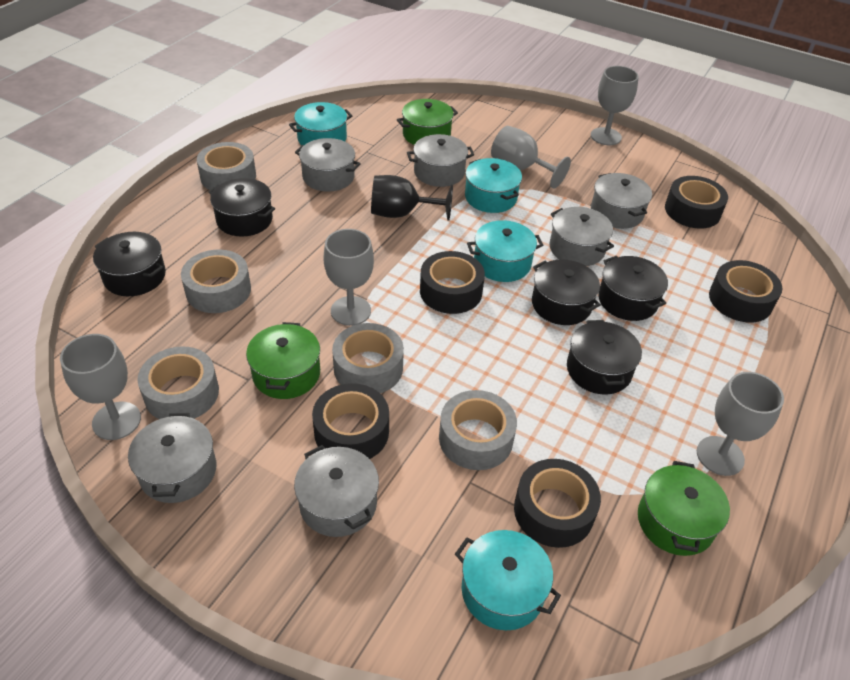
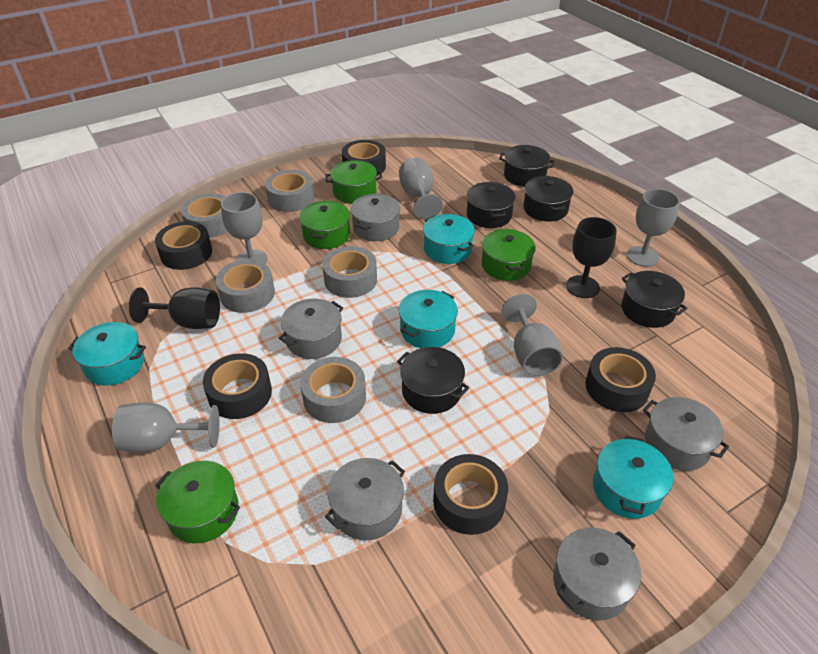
black goblet: 1 -> 2
green pot: 3 -> 4
grey pot: 6 -> 5

